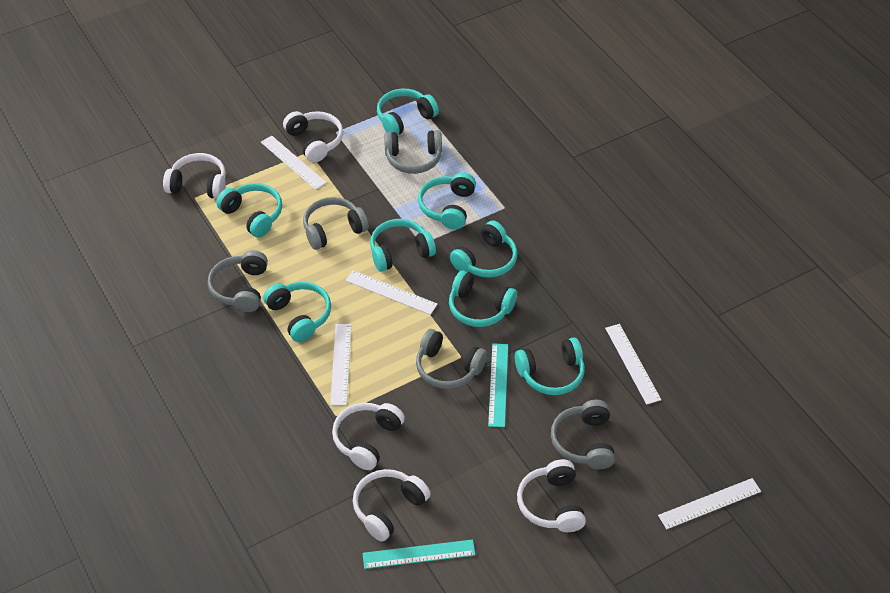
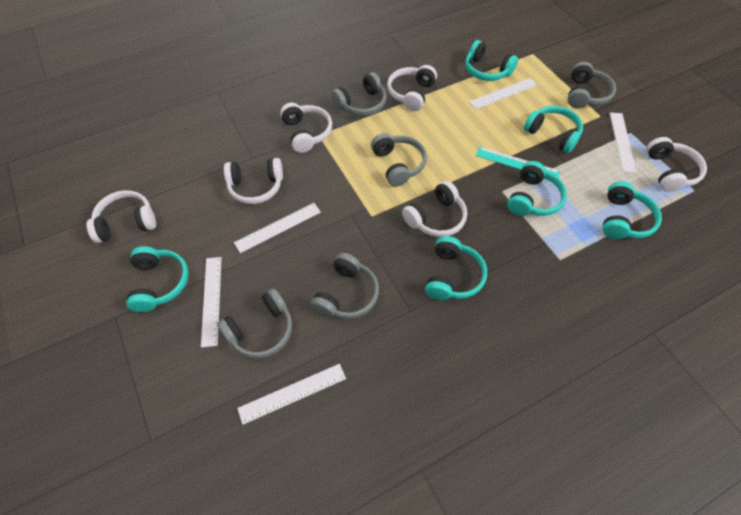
turquoise headphones: 8 -> 6
turquoise ruler: 2 -> 1
white headphones: 5 -> 6

